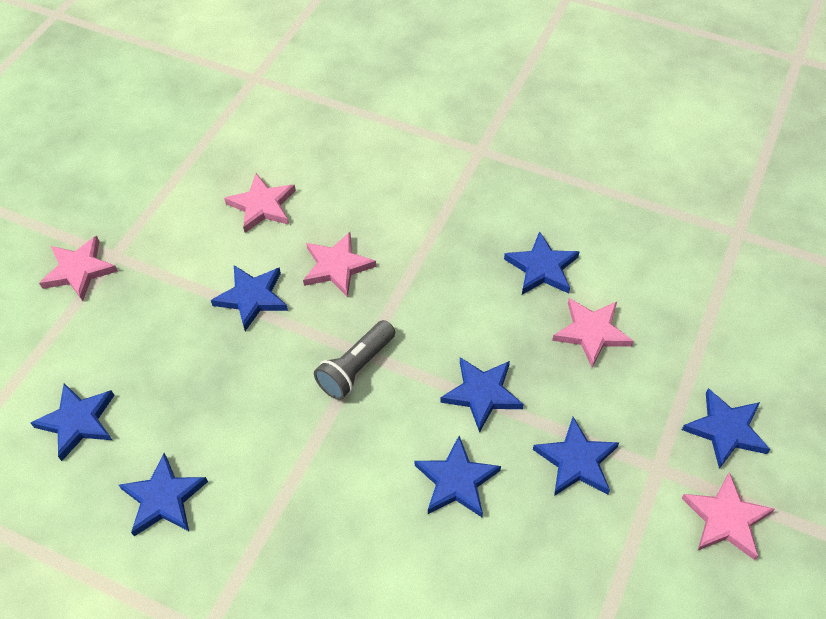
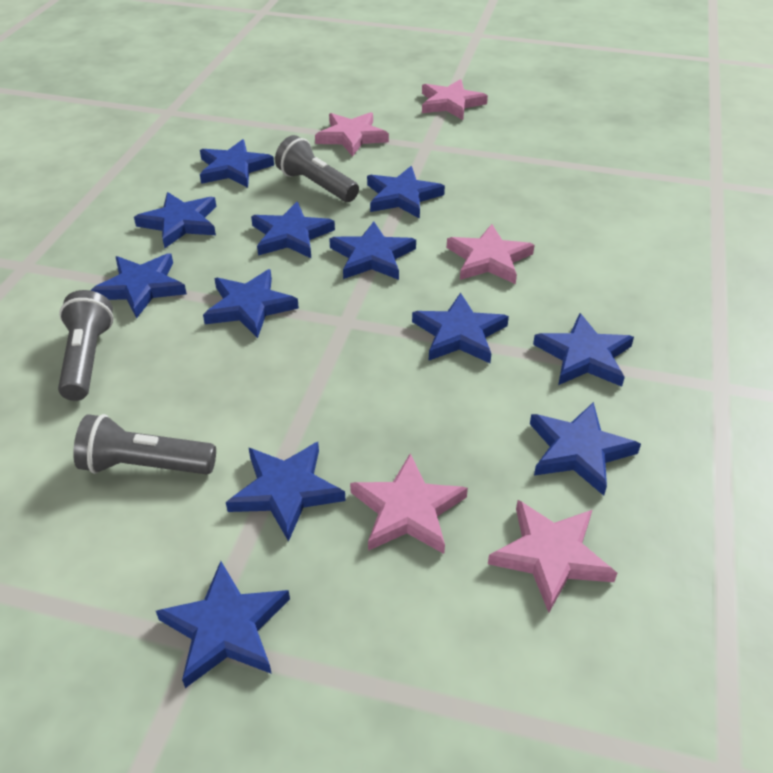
blue star: 8 -> 12
grey flashlight: 1 -> 3

